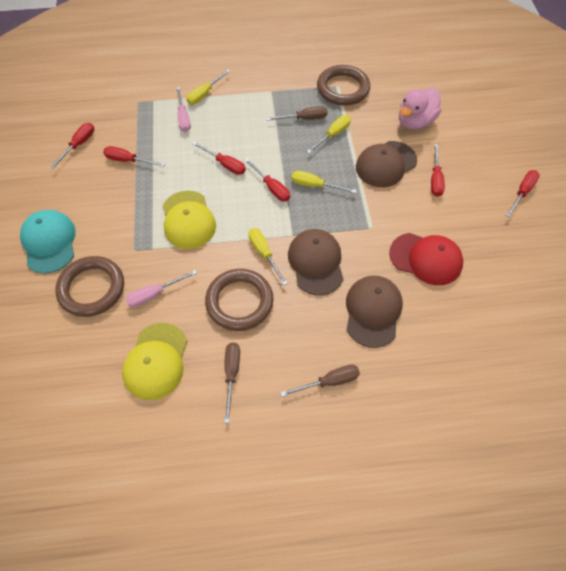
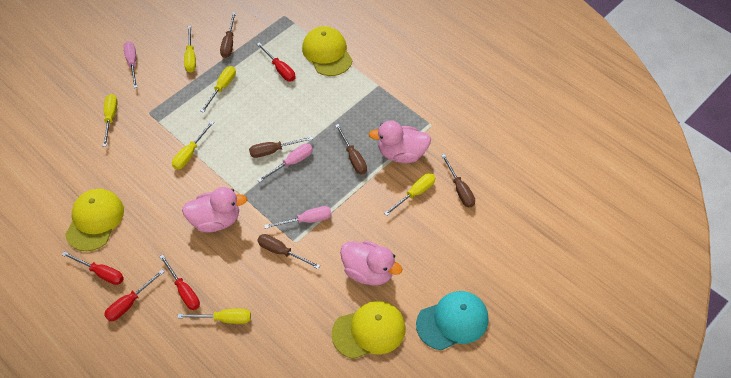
brown cap: 3 -> 0
brown ring: 3 -> 0
brown screwdriver: 3 -> 5
pink duck: 1 -> 3
pink screwdriver: 2 -> 3
red cap: 1 -> 0
red screwdriver: 6 -> 4
yellow cap: 2 -> 3
yellow screwdriver: 4 -> 6

